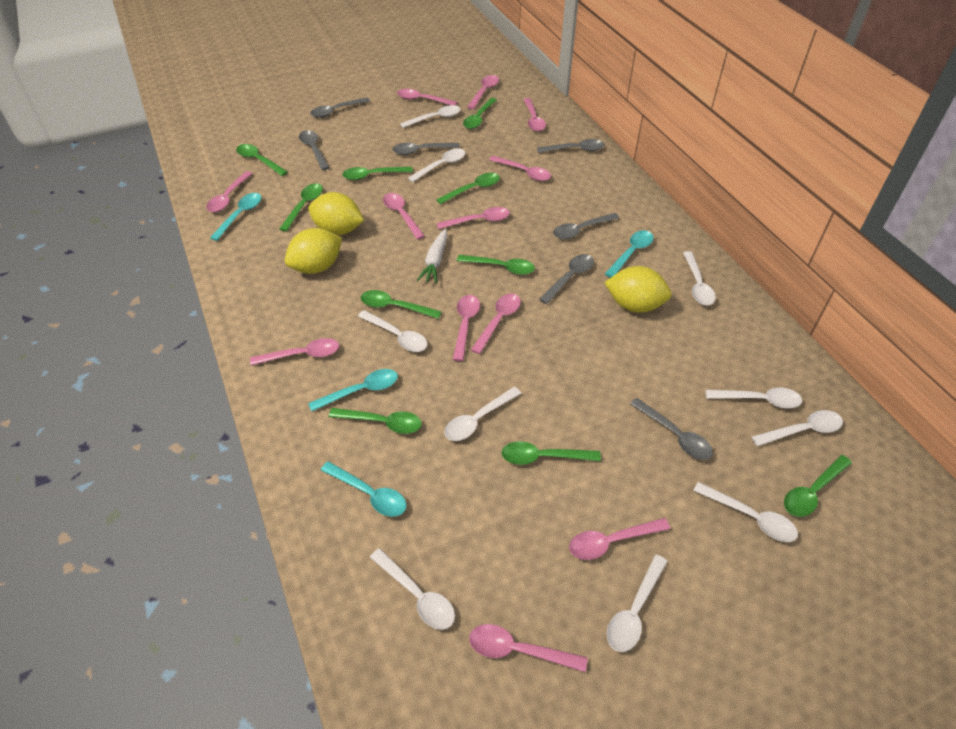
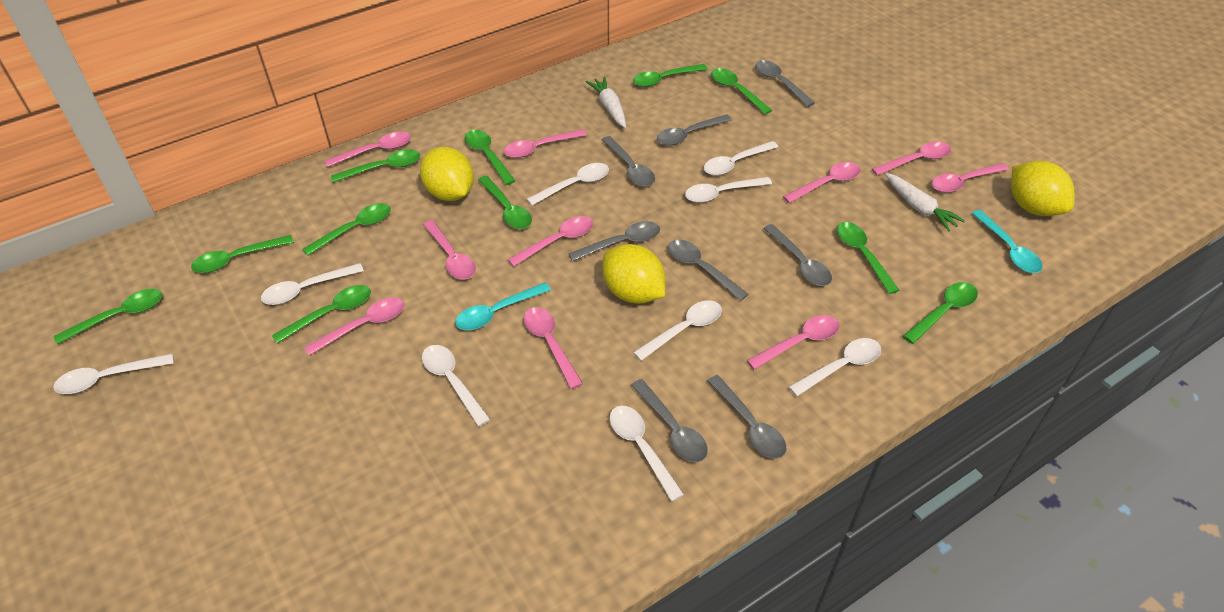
green spoon: 10 -> 11
grey spoon: 7 -> 8
pink spoon: 12 -> 10
turquoise spoon: 4 -> 2
white carrot: 1 -> 2
white spoon: 10 -> 9

